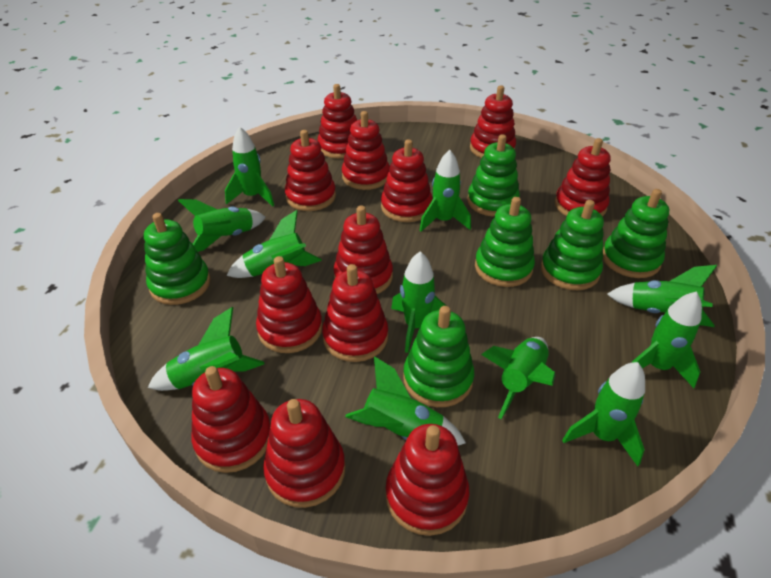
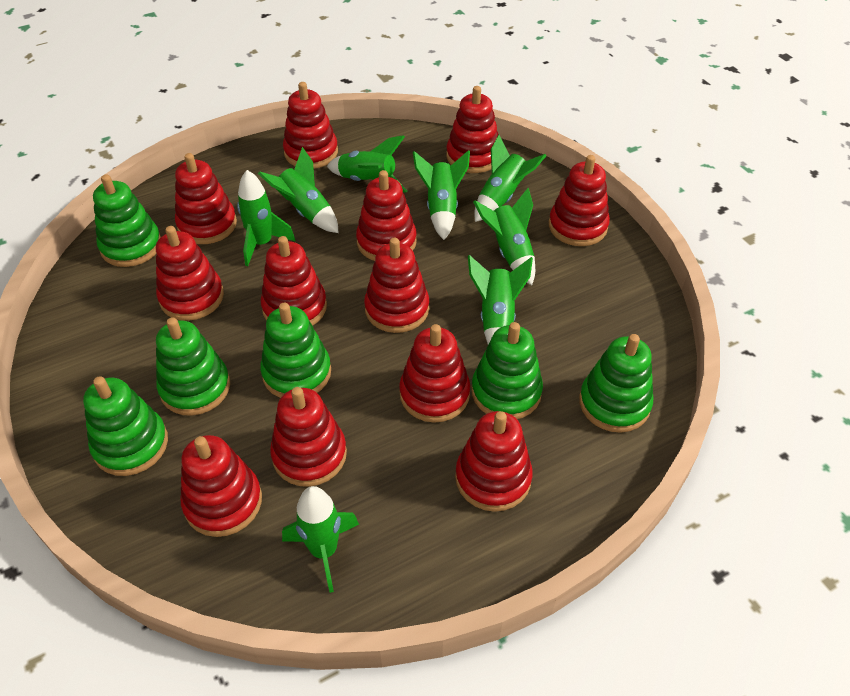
green rocket: 11 -> 8

